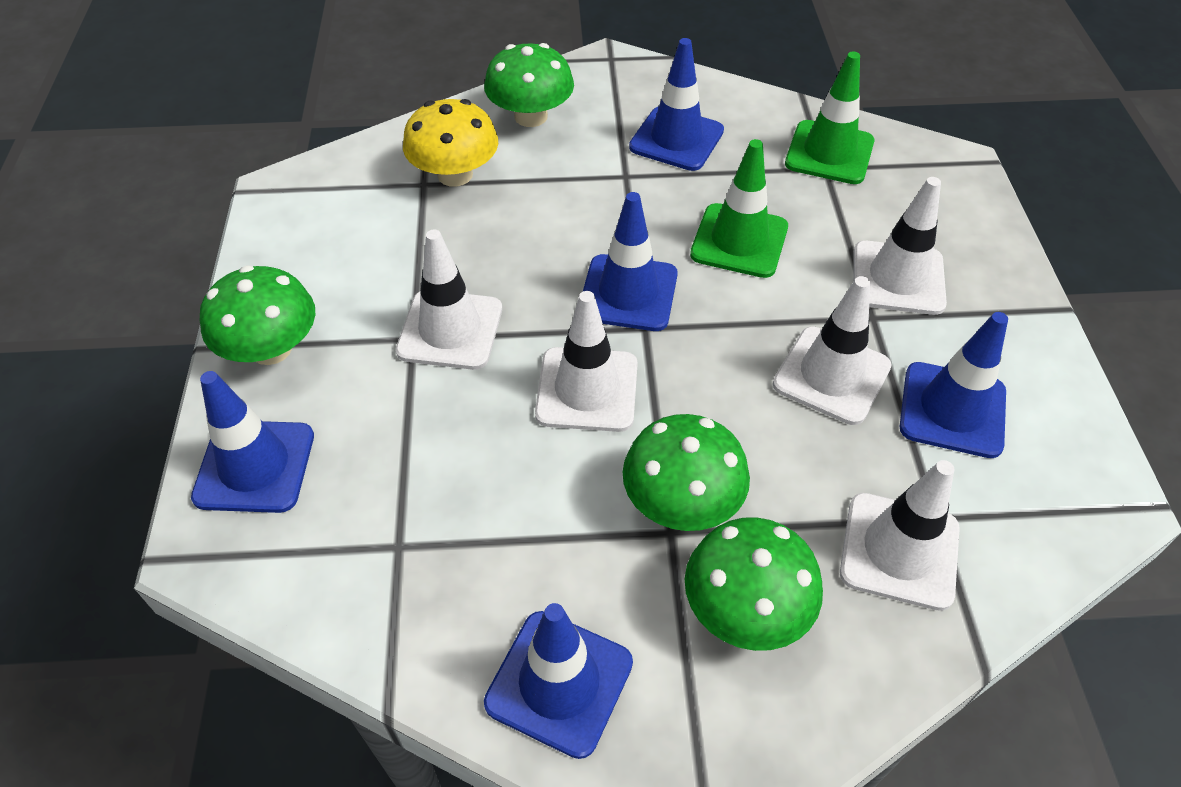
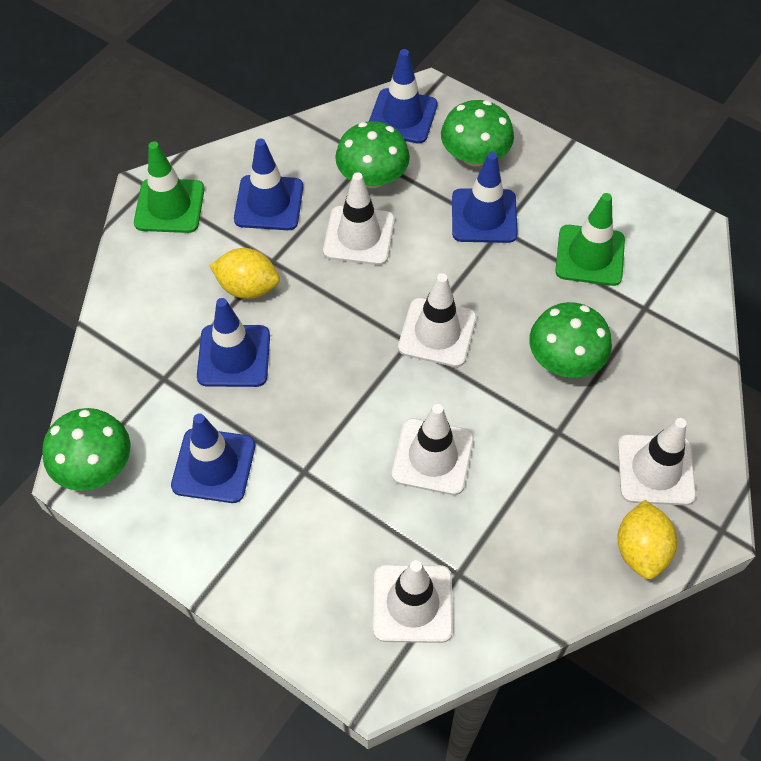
yellow lemon: 0 -> 2
yellow mushroom: 1 -> 0

